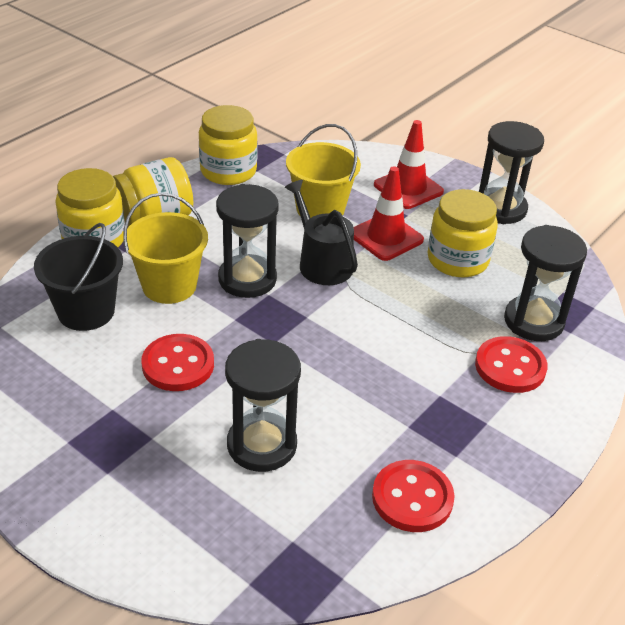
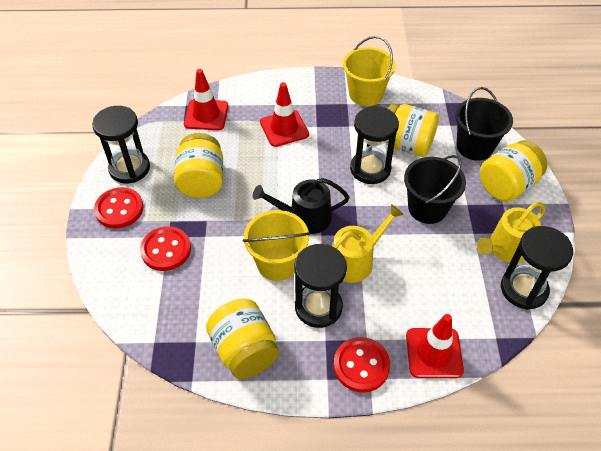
black bucket: 1 -> 2
red traffic cone: 2 -> 3
yellow watering can: 0 -> 2

